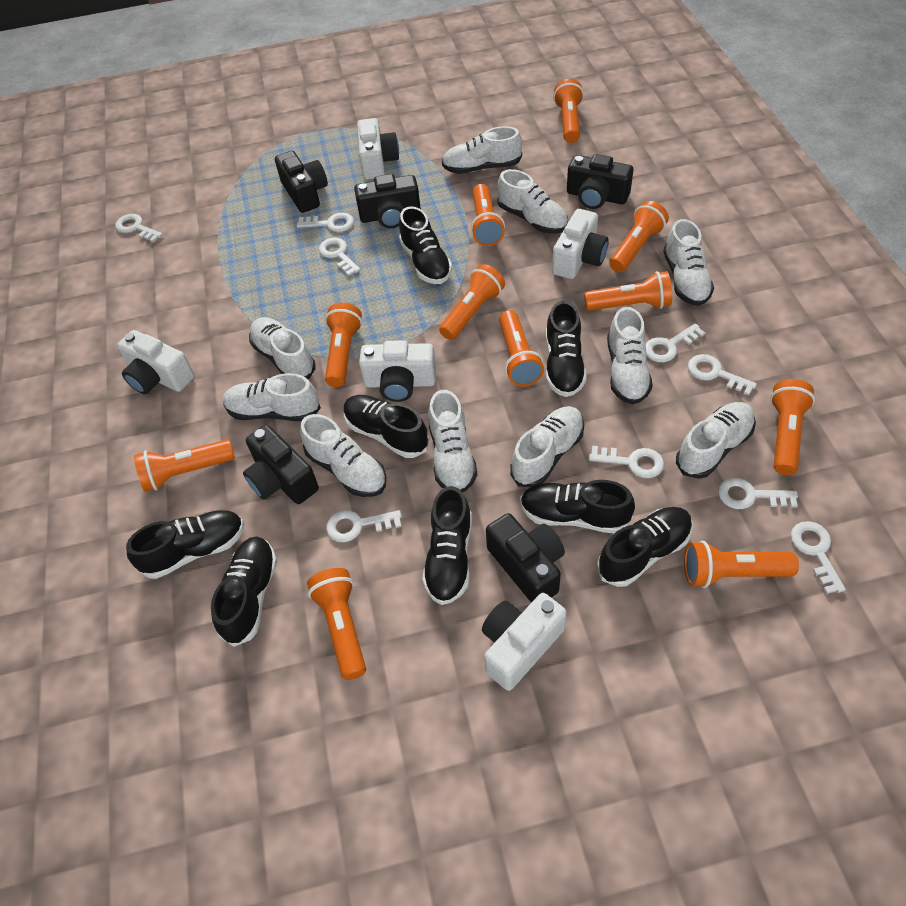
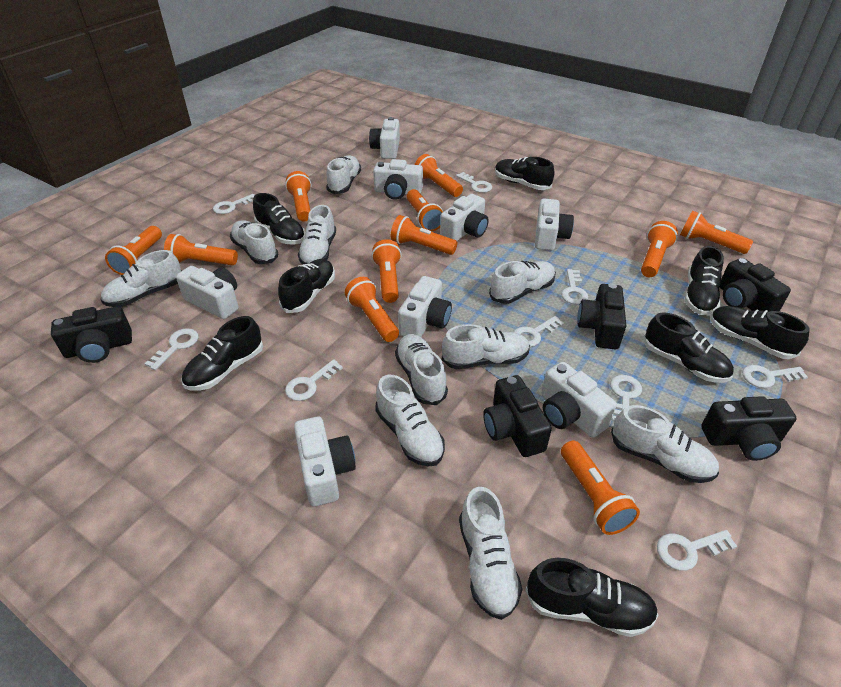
white camera: 5 -> 8

